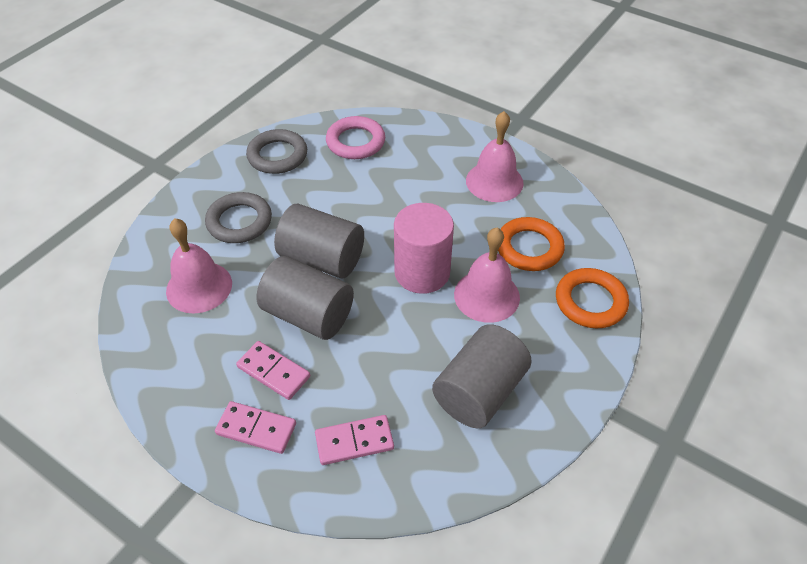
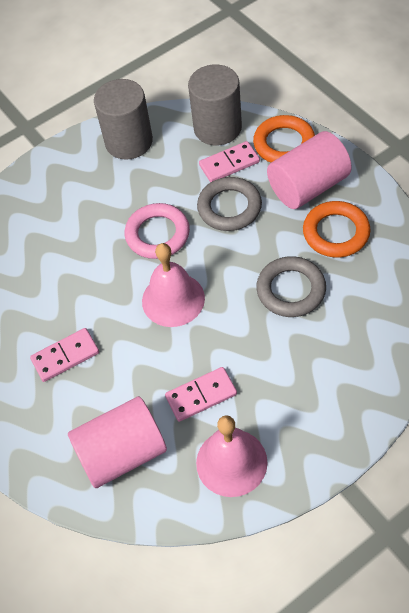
grey cylinder: 3 -> 2
pink bell: 3 -> 2
pink cylinder: 1 -> 2

